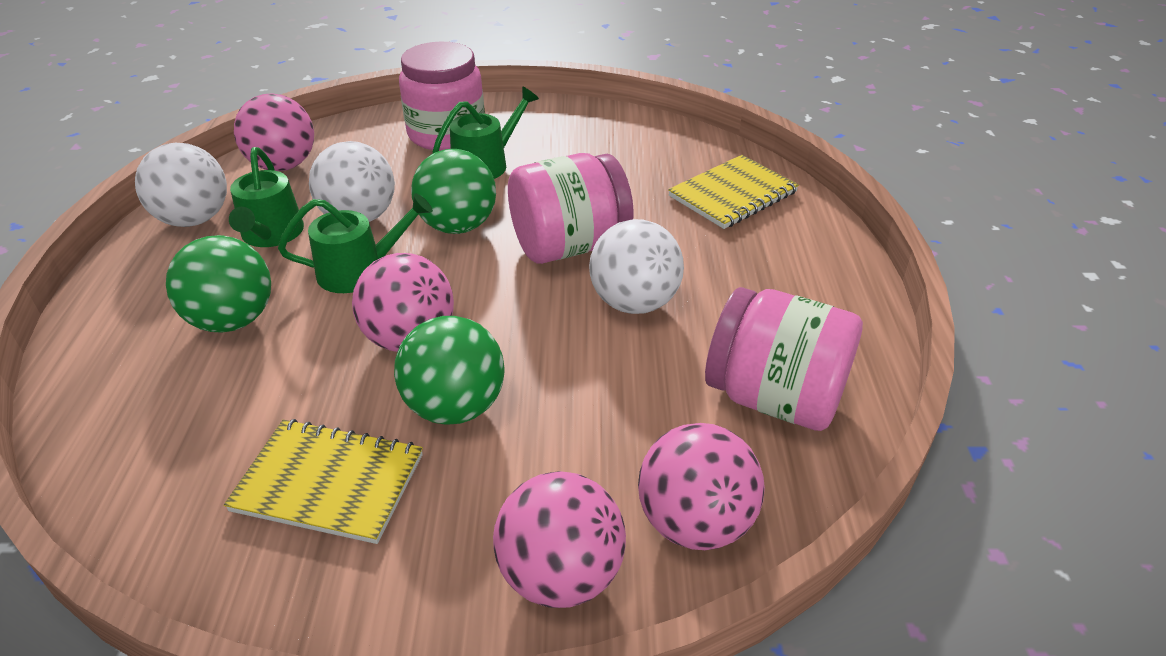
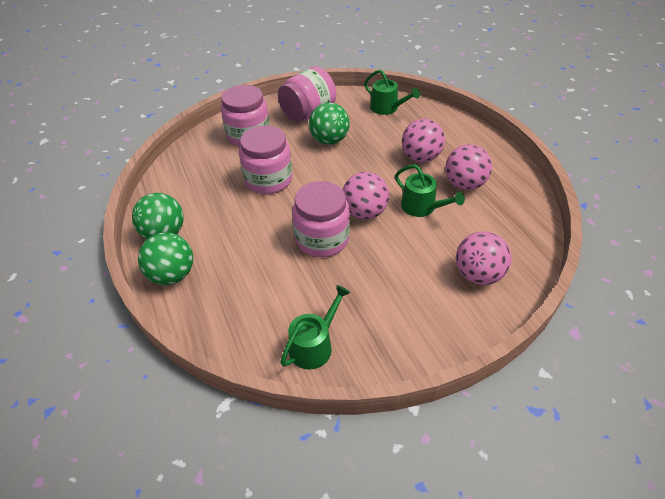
pink jar: 3 -> 4
white ball: 3 -> 0
yellow notebook: 2 -> 0

